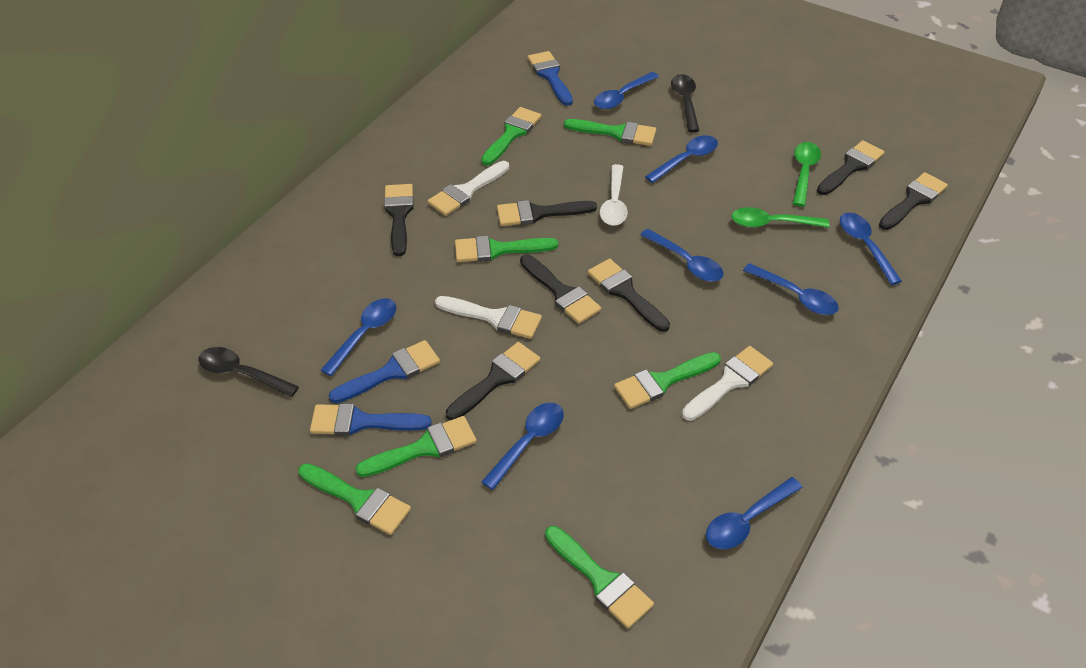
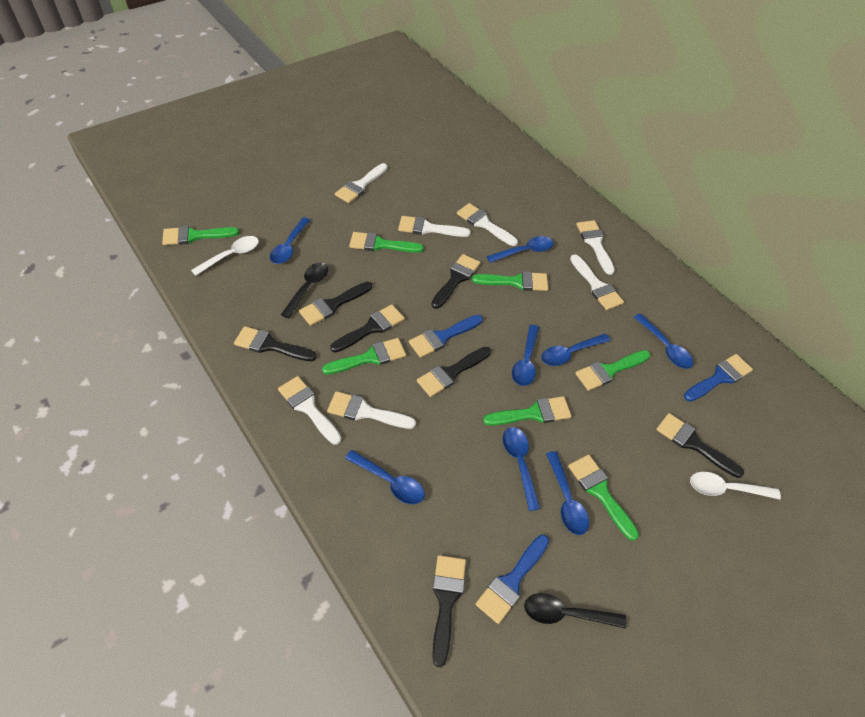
green spoon: 2 -> 0
white brush: 3 -> 7
white spoon: 1 -> 2

